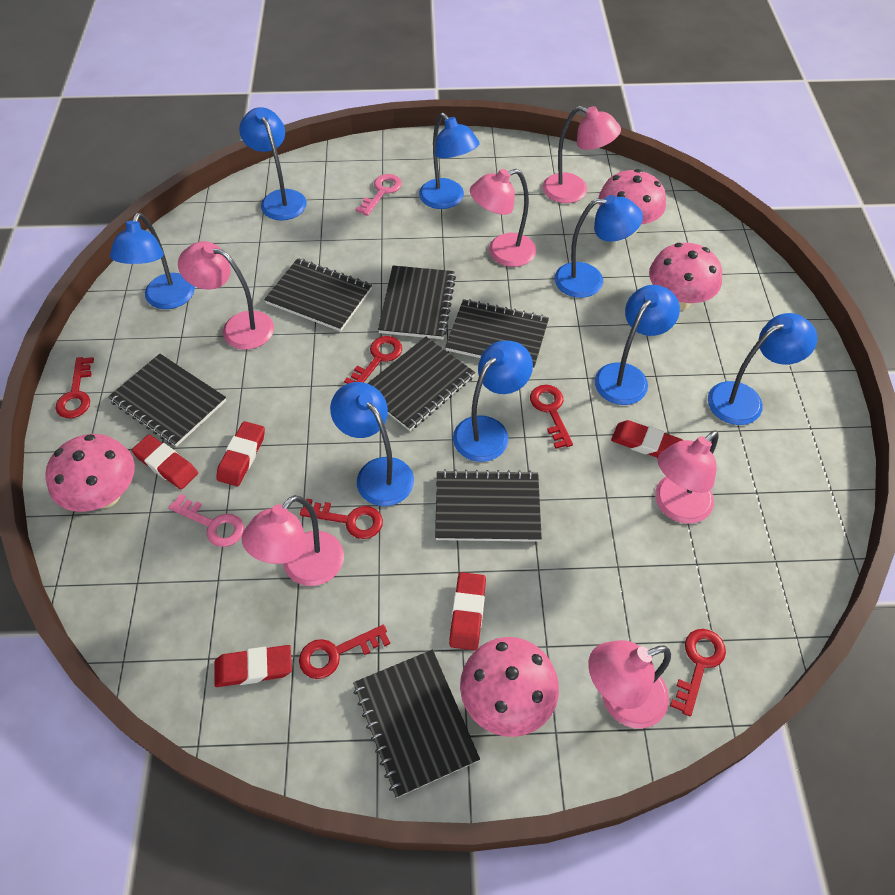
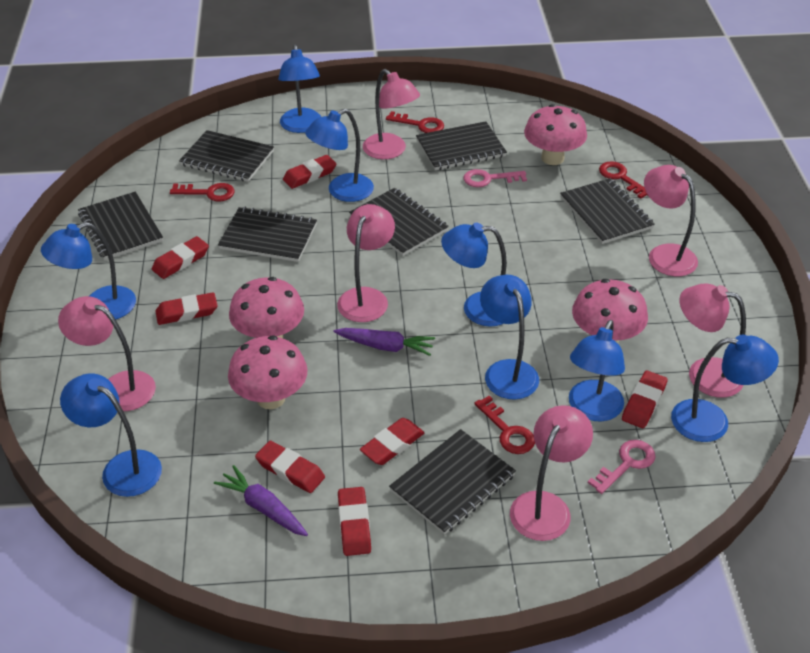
purple carrot: 0 -> 2
red eraser: 5 -> 7
red key: 6 -> 4

